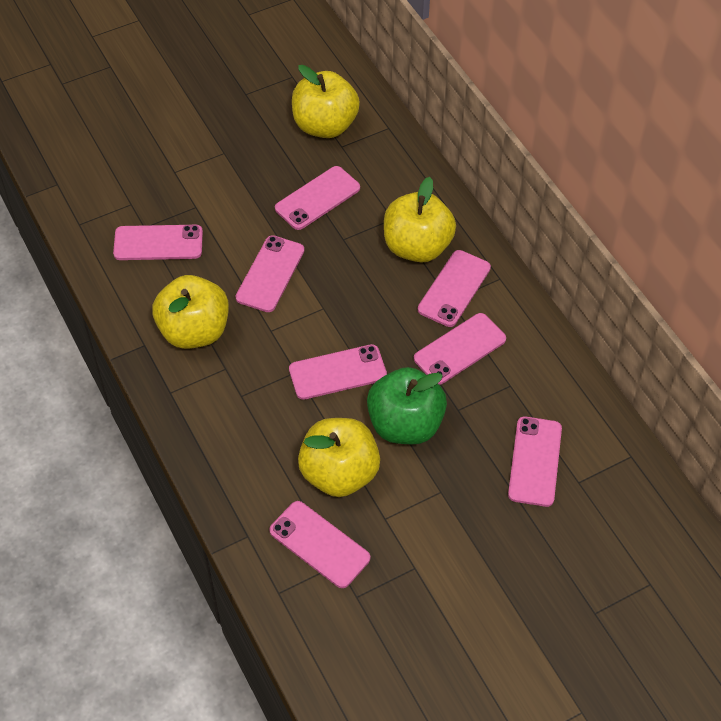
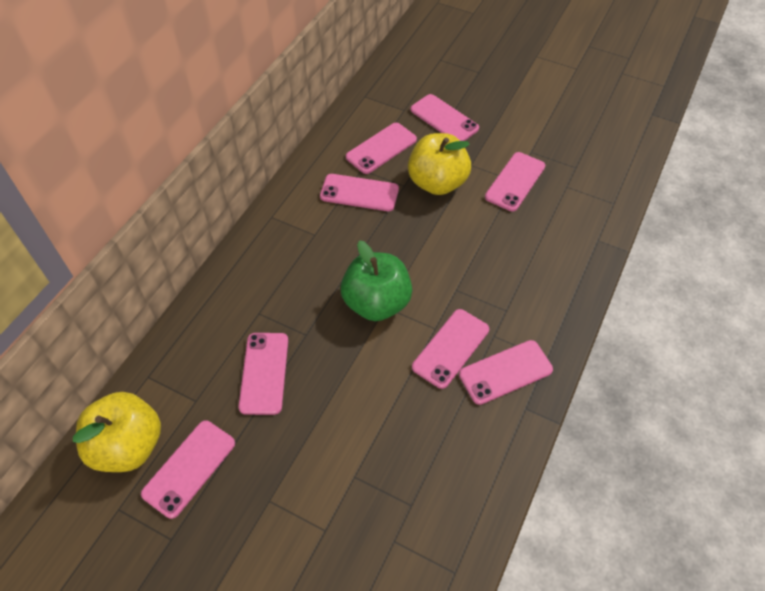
yellow apple: 4 -> 2

